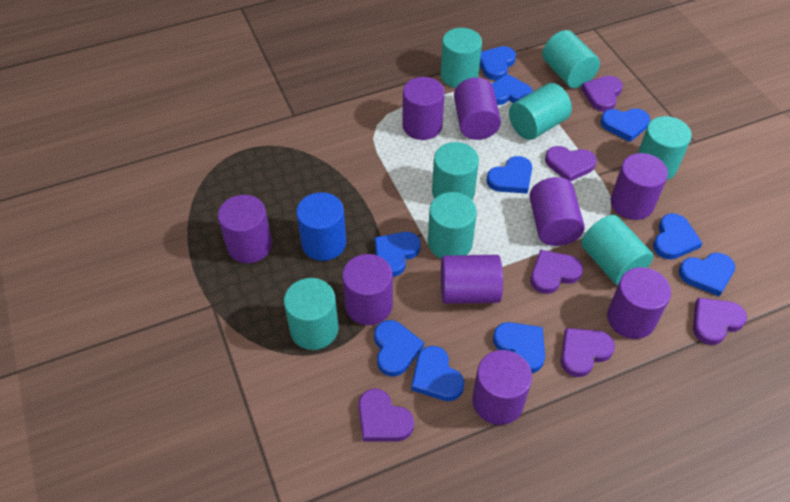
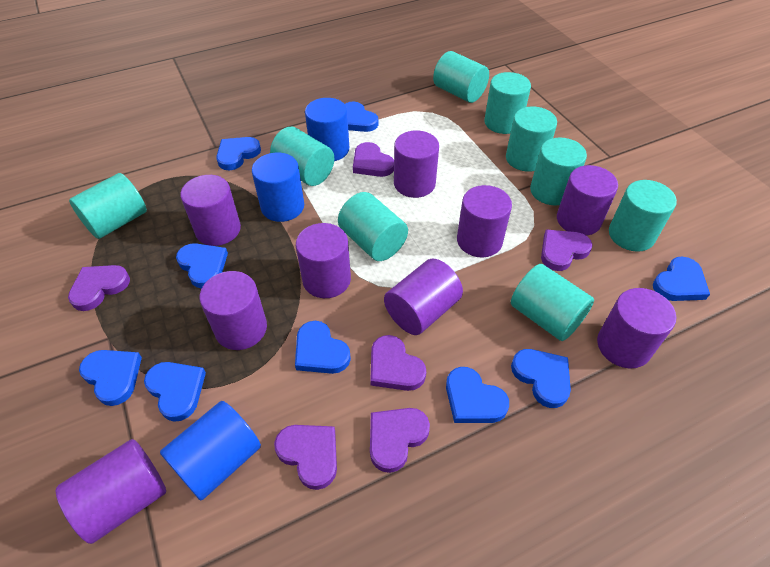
blue cylinder: 1 -> 3
blue heart: 10 -> 9
turquoise cylinder: 8 -> 9

